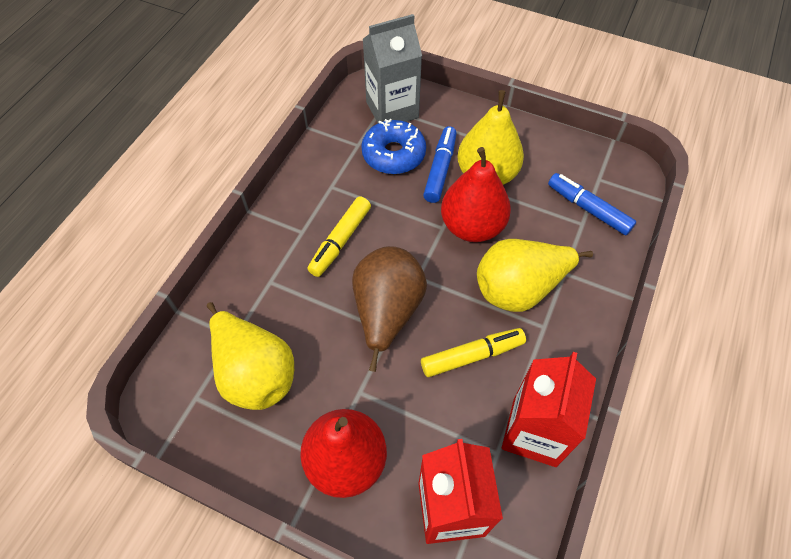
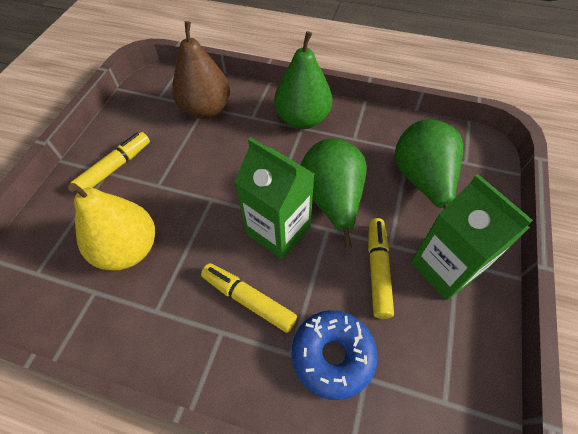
blue marker: 2 -> 0
green carton: 0 -> 2
green pear: 0 -> 3
grey carton: 1 -> 0
red carton: 2 -> 0
red pear: 2 -> 0
yellow marker: 2 -> 3
yellow pear: 3 -> 1

